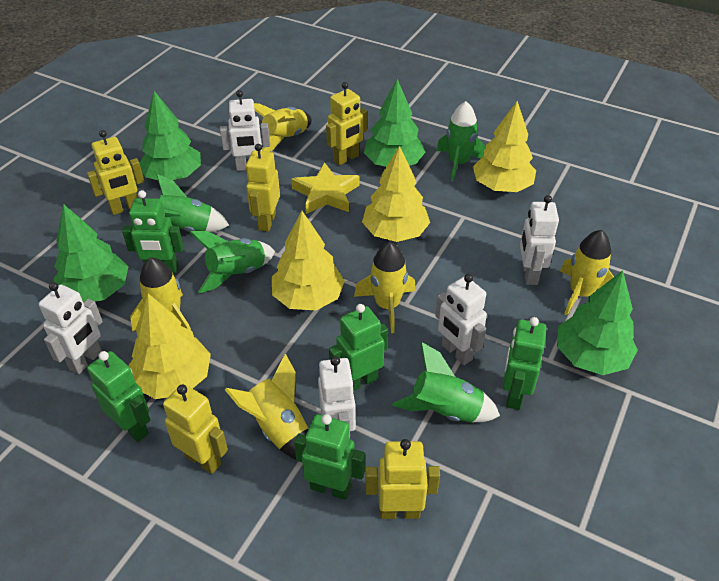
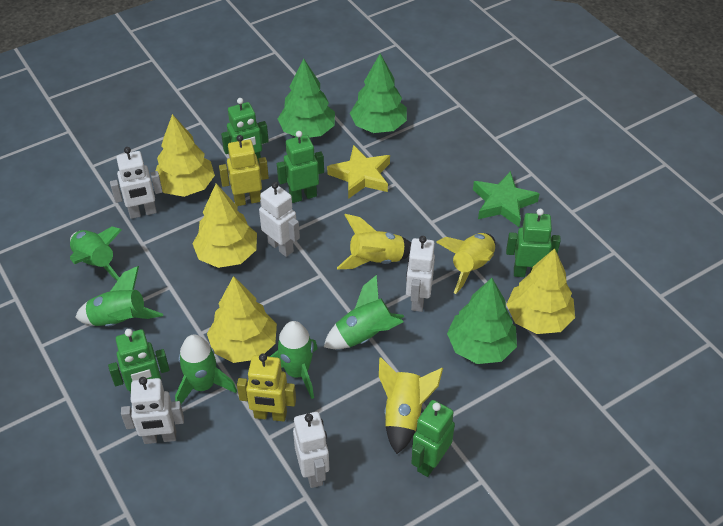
green rocket: 4 -> 5
green star: 0 -> 1
green tree: 4 -> 3
yellow robot: 5 -> 2
yellow rocket: 5 -> 3

